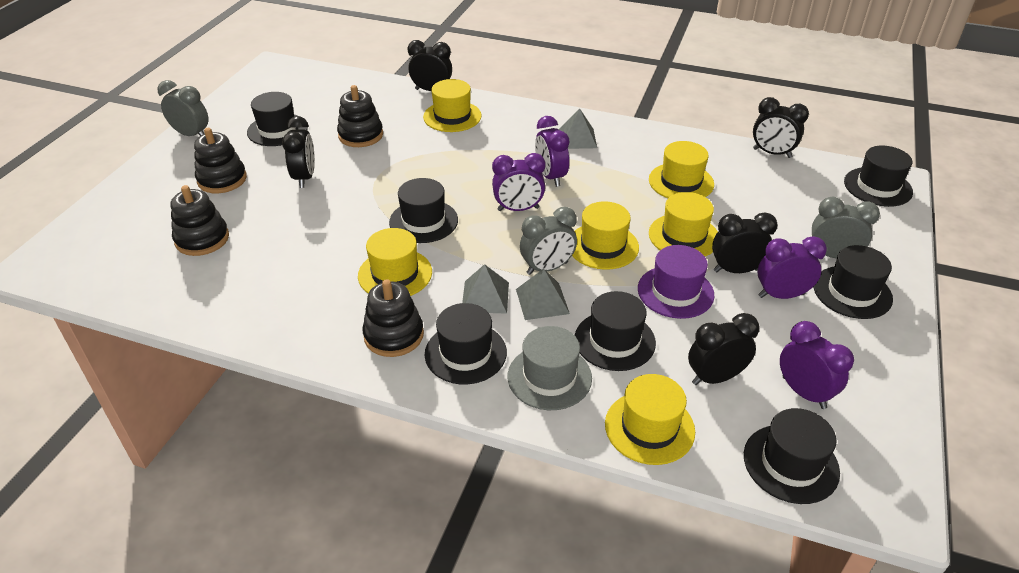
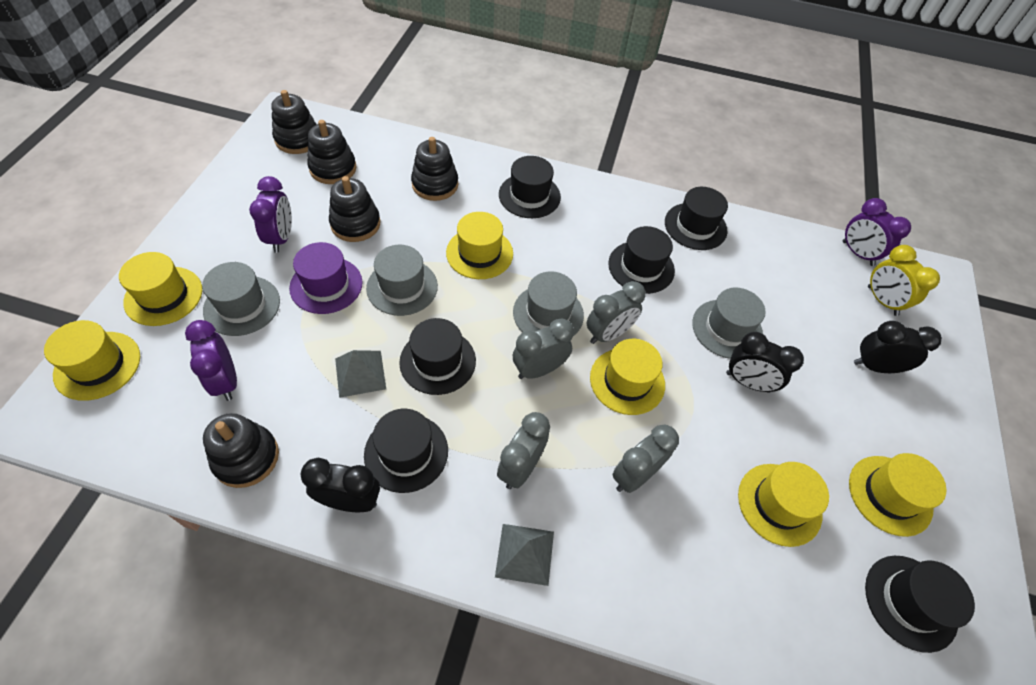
black clock: 5 -> 3
black hat: 7 -> 6
black stacking toy: 4 -> 5
grey clock: 3 -> 4
grey hat: 1 -> 4
grey pyramid: 3 -> 2
purple clock: 4 -> 3
yellow clock: 0 -> 1

